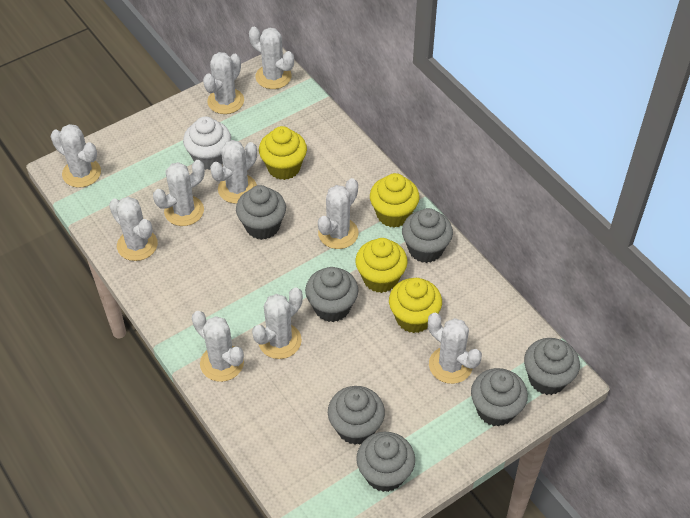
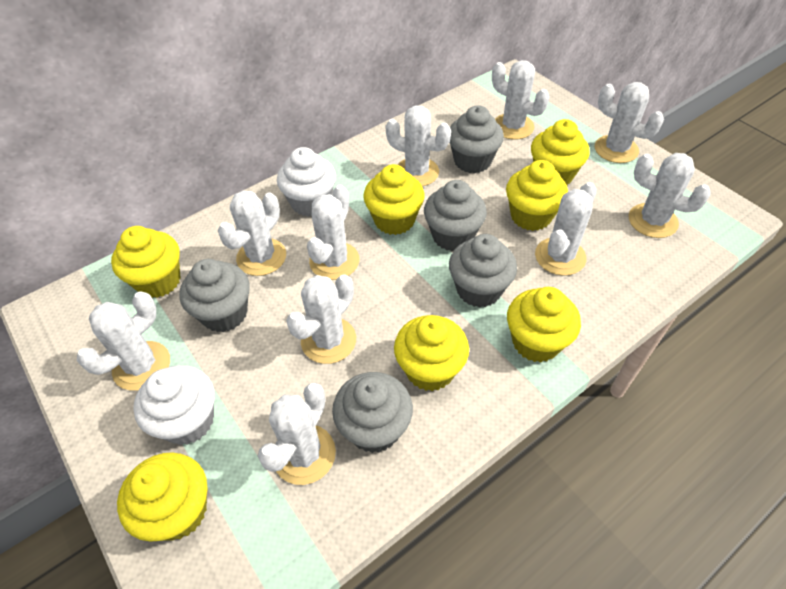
grey cupcake: 7 -> 5
white cupcake: 1 -> 2
yellow cupcake: 4 -> 7

